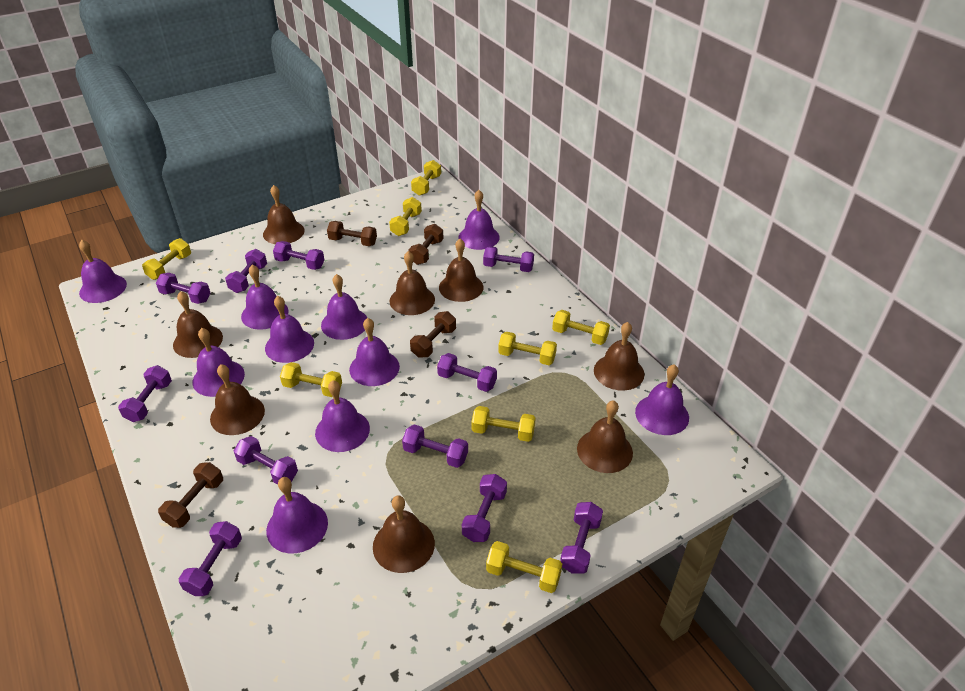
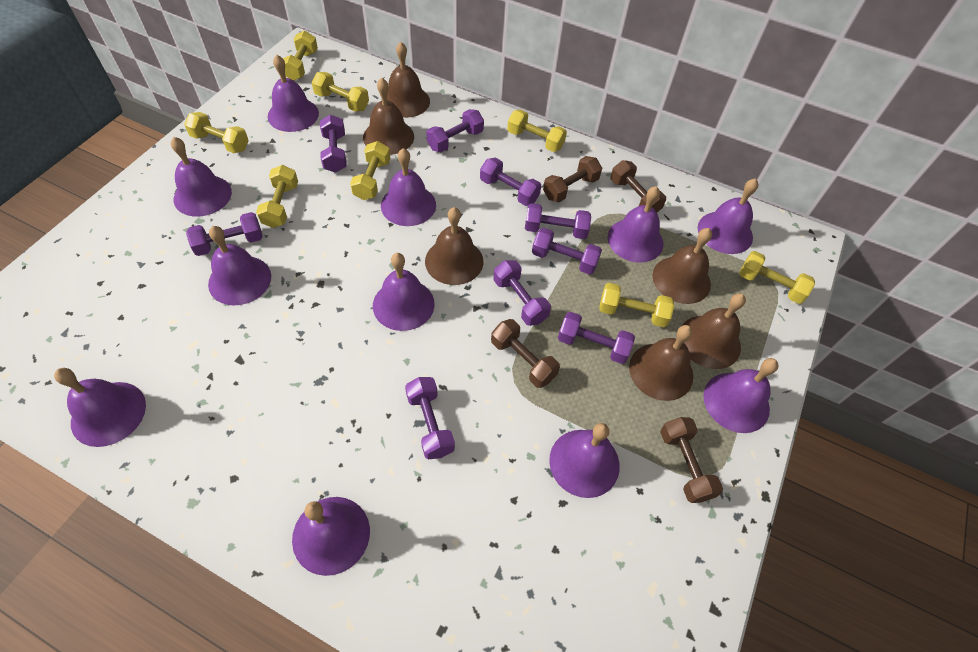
brown bell: 8 -> 6
purple bell: 10 -> 11
purple dumbbell: 11 -> 9

